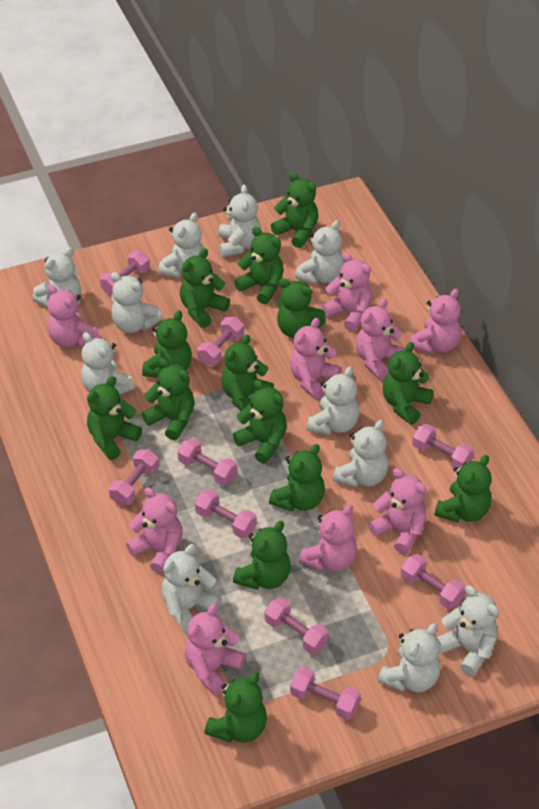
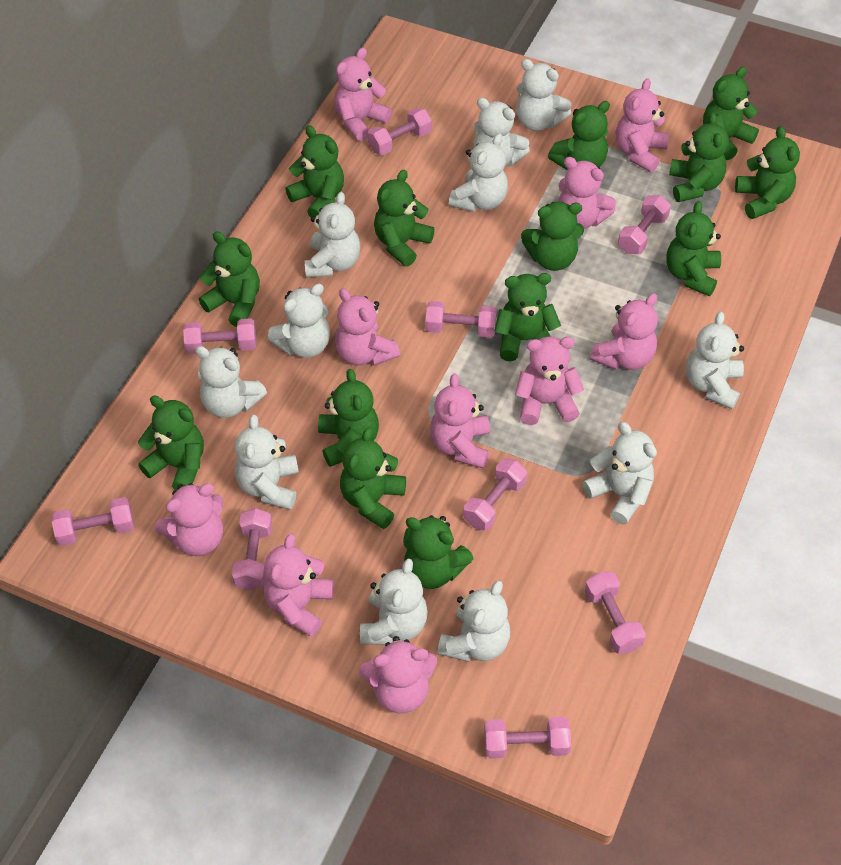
pink teddy bear: 9 -> 10

